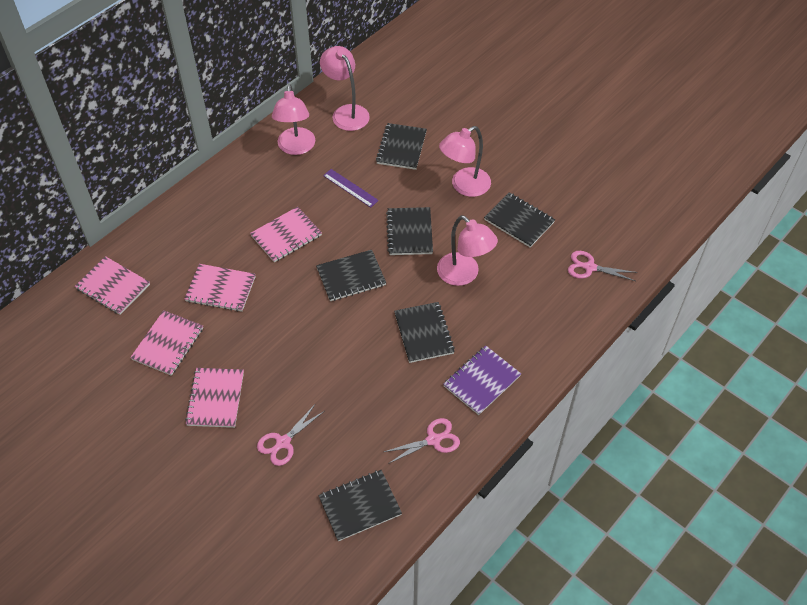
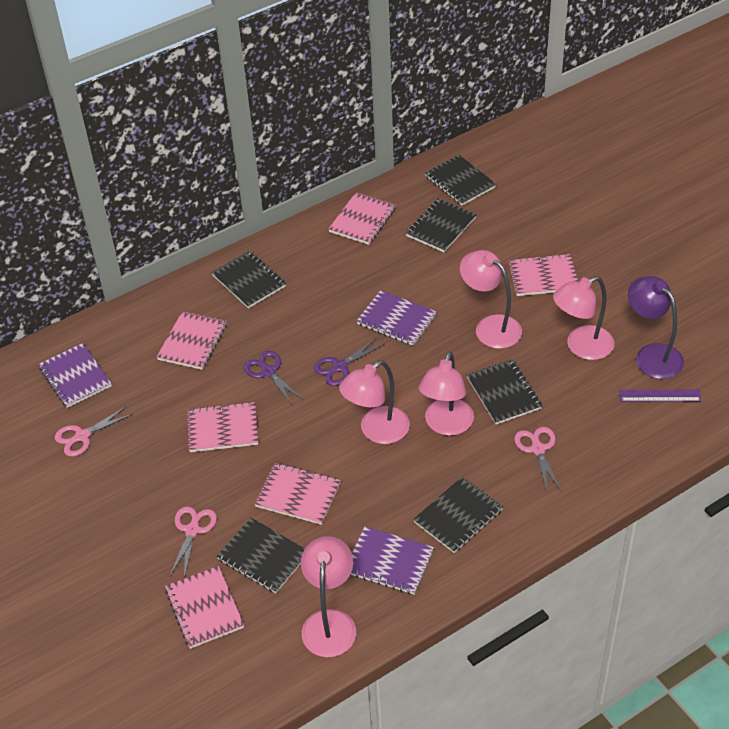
pink lamp: 4 -> 5
pink notebook: 5 -> 6
purple lamp: 0 -> 1
purple notebook: 1 -> 3
purple scissors: 0 -> 2

